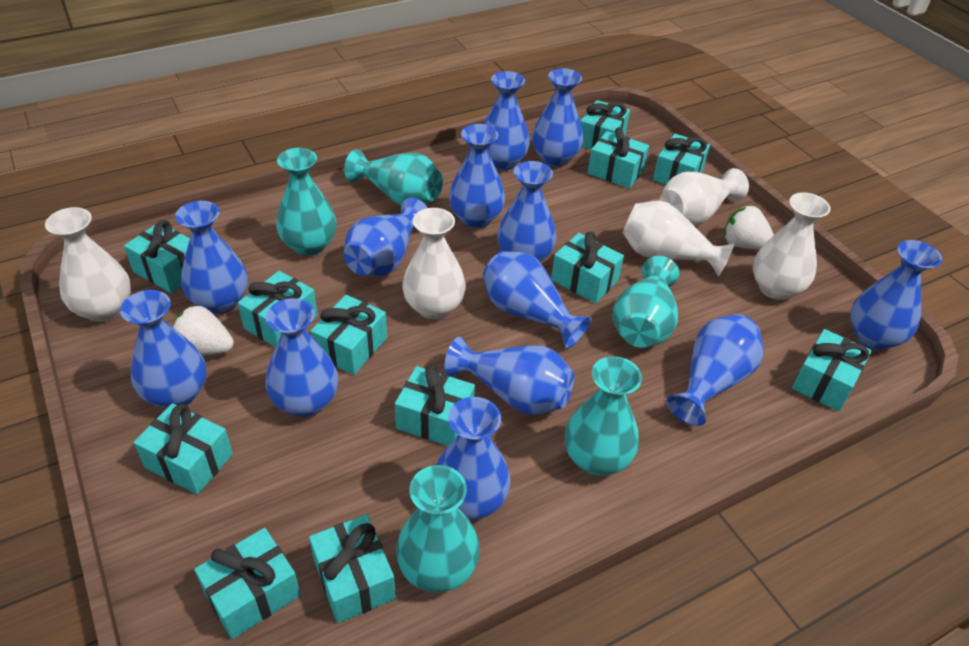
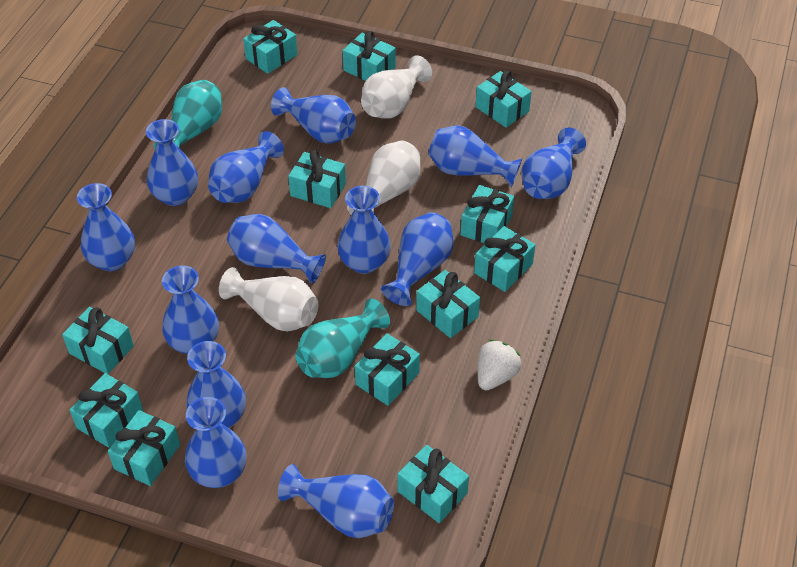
turquoise vase: 5 -> 2
white strawberry: 2 -> 1
white vase: 5 -> 3

